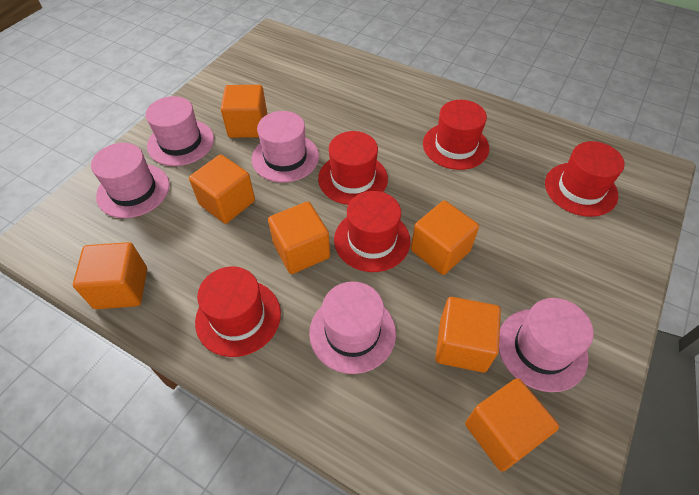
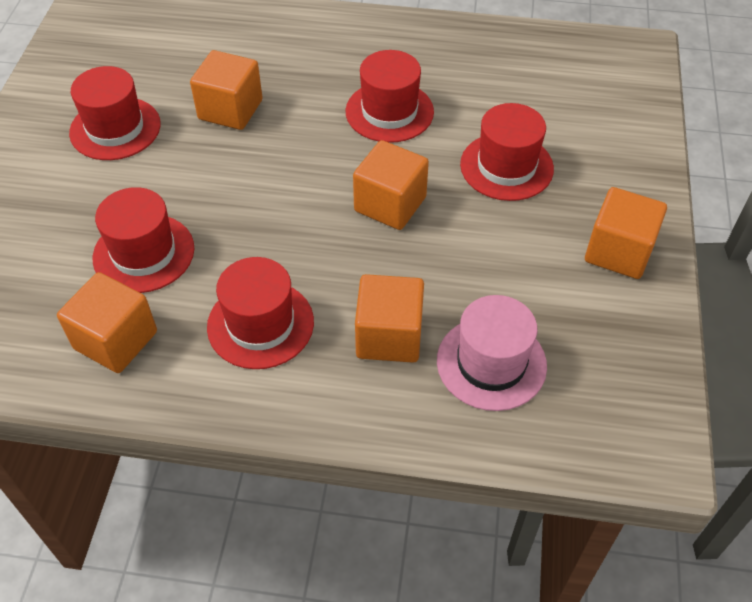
orange cube: 7 -> 5
pink hat: 5 -> 1

